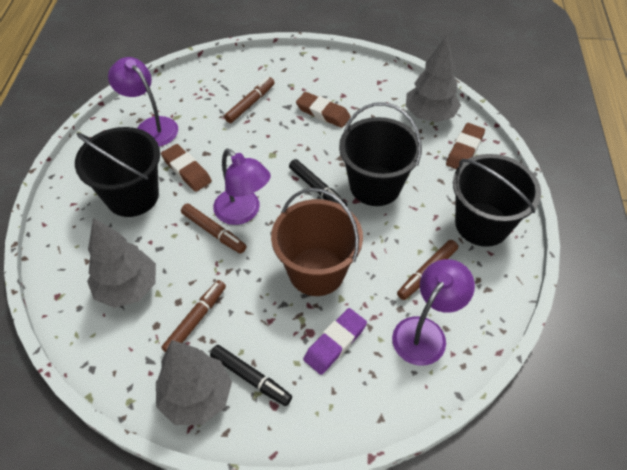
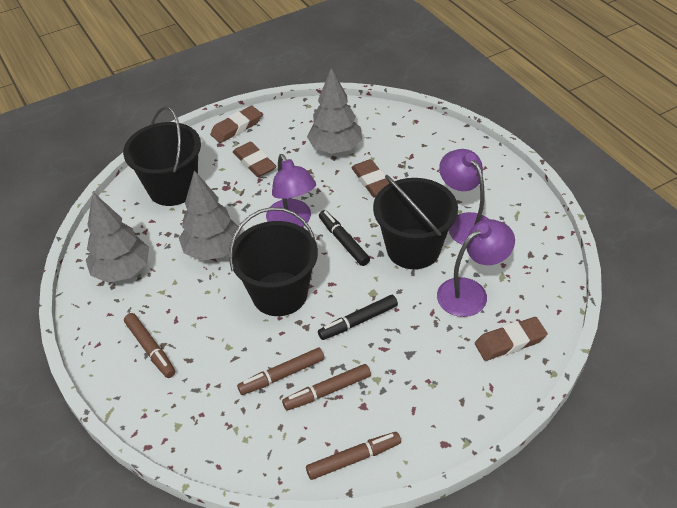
brown bucket: 1 -> 0
brown eraser: 3 -> 4
purple eraser: 1 -> 0

